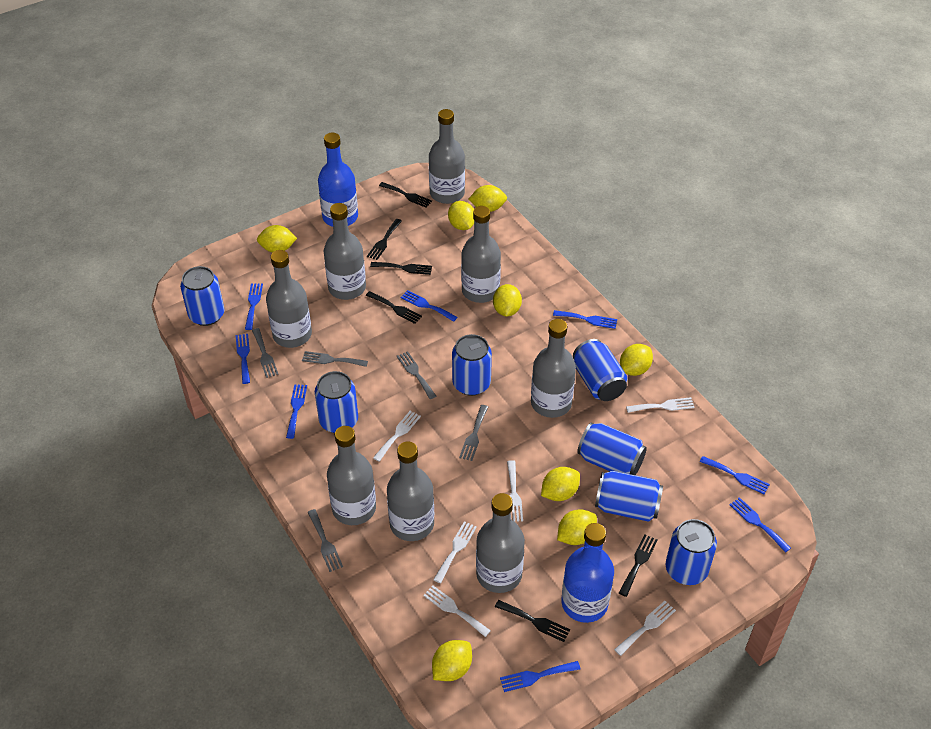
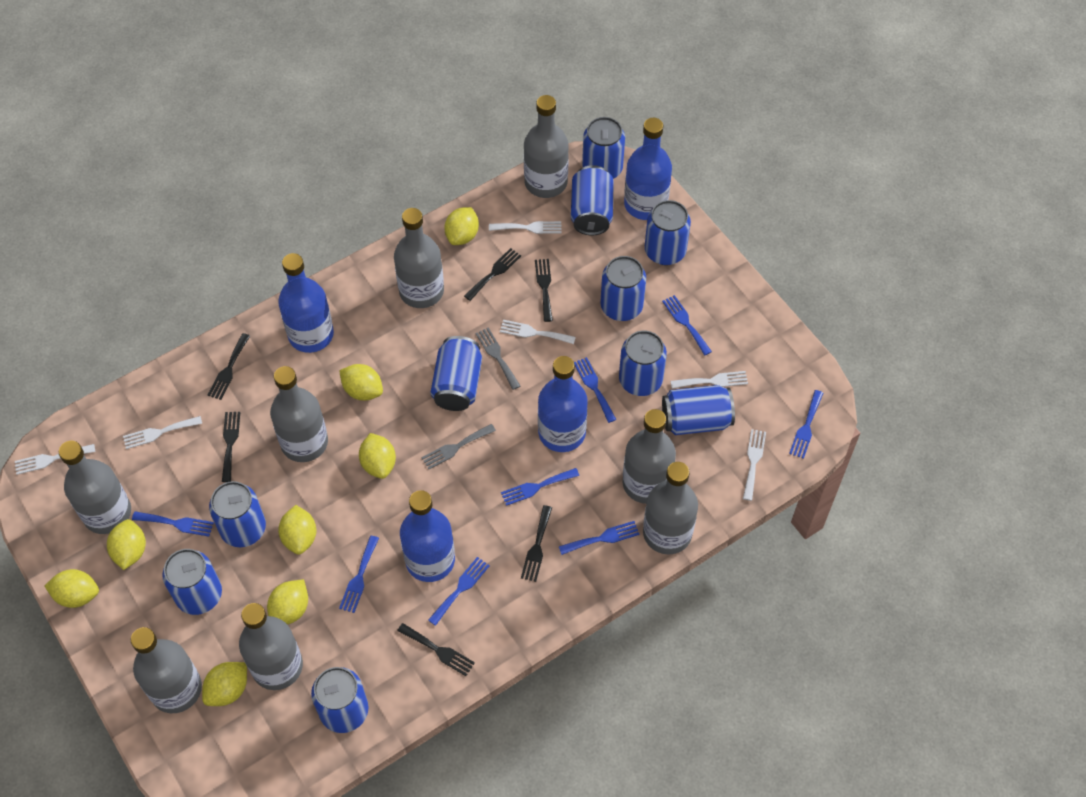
blue bottle: 2 -> 4
blue can: 7 -> 10
grey fork: 5 -> 2

